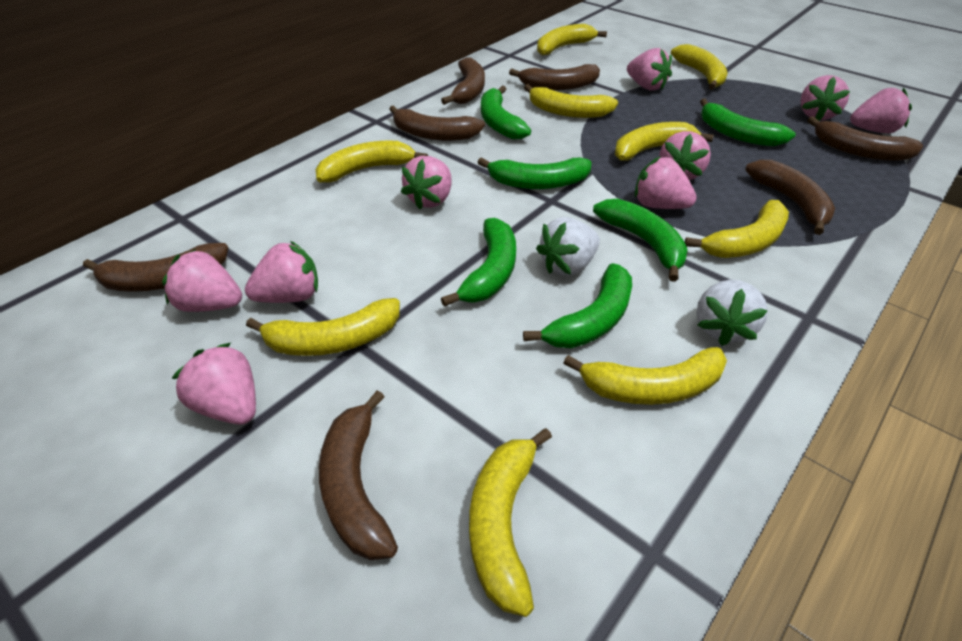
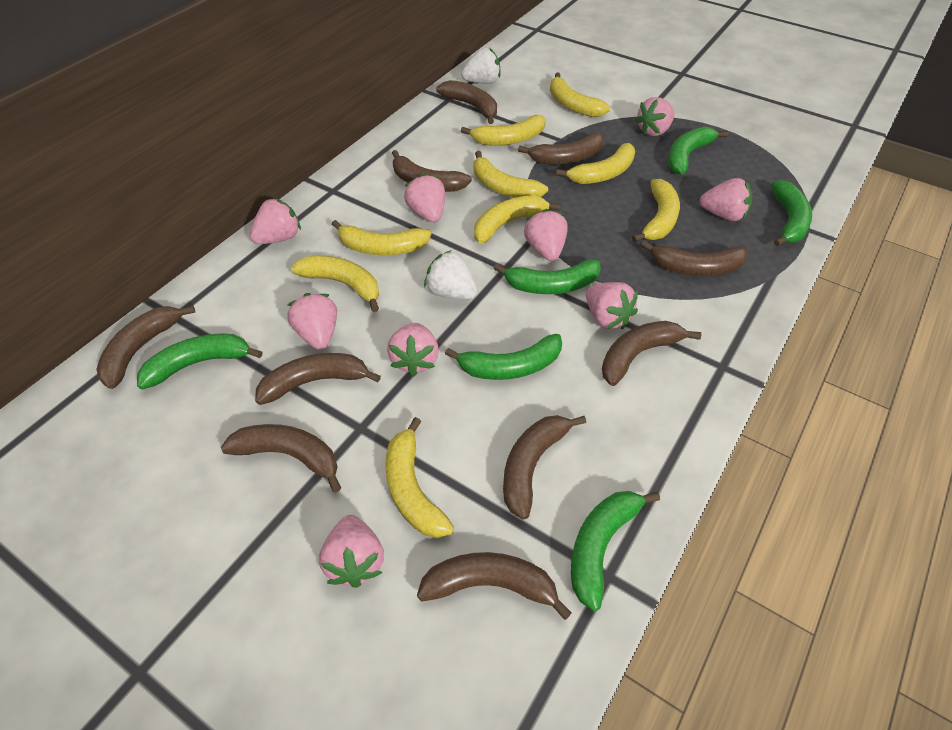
brown banana: 7 -> 10

